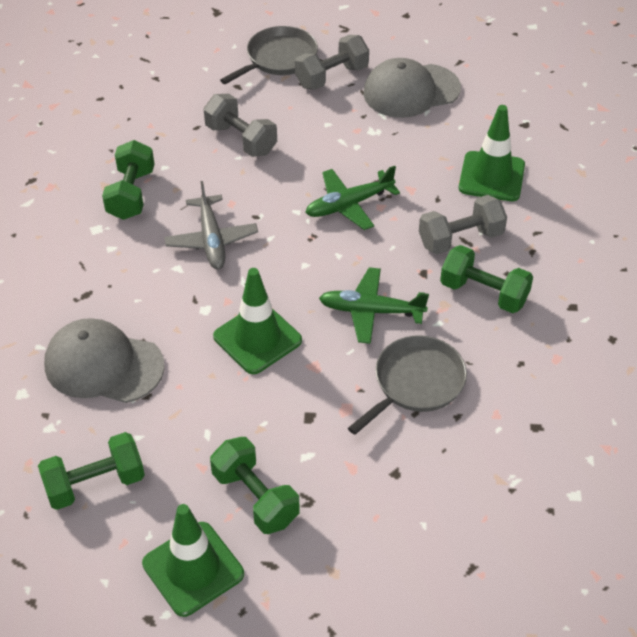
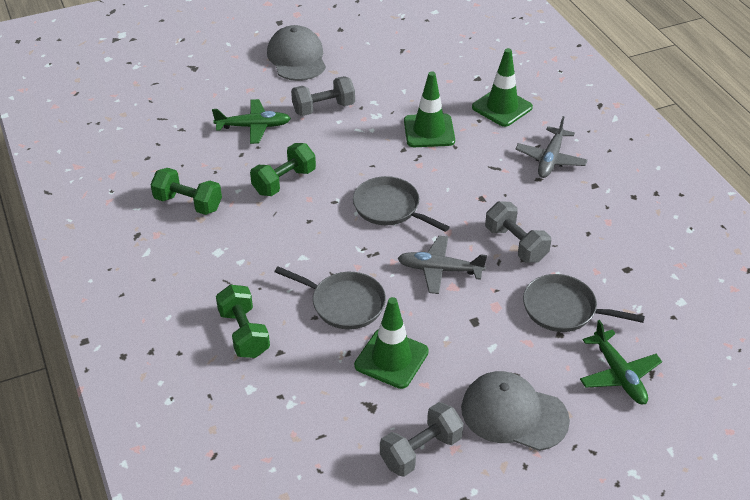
green dumbbell: 4 -> 3
grey pan: 2 -> 3
grey plane: 1 -> 2

